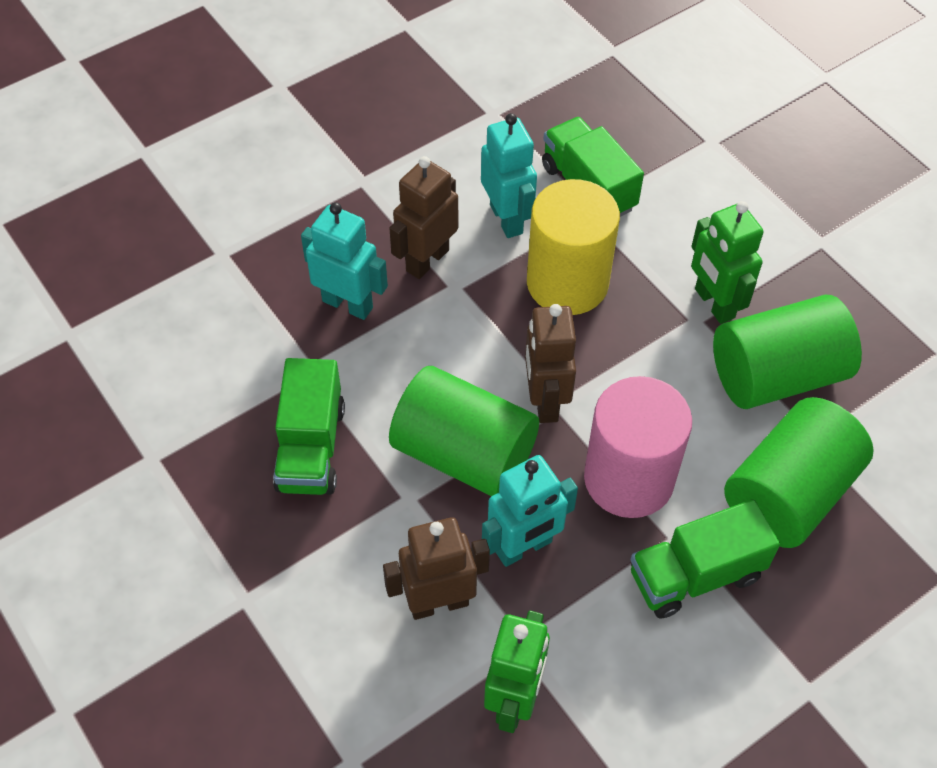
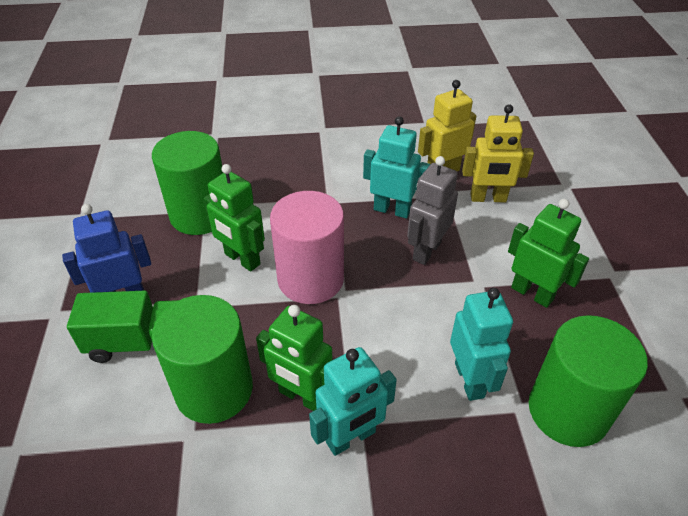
blue robot: 0 -> 1
brown robot: 3 -> 0
green robot: 2 -> 3
green truck: 3 -> 1
grey robot: 0 -> 1
yellow cylinder: 1 -> 0
yellow robot: 0 -> 2

